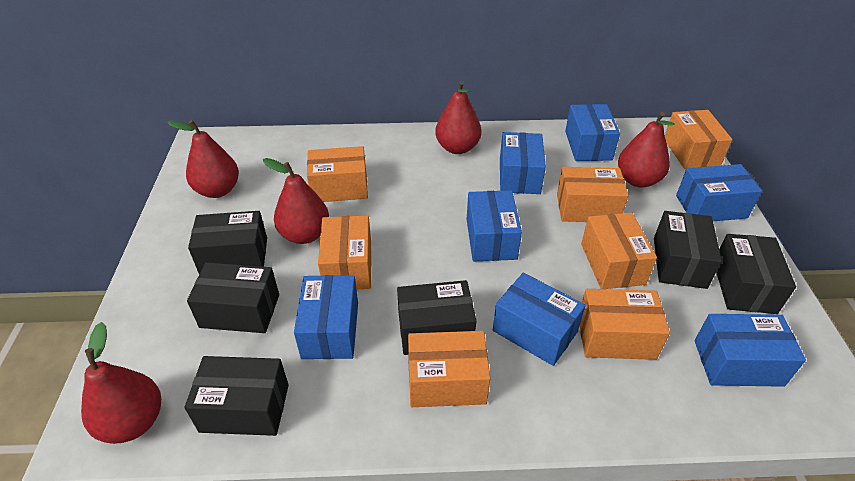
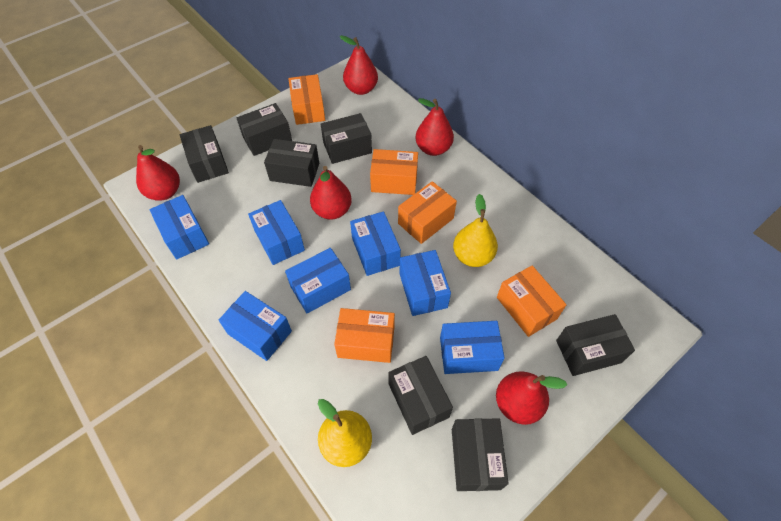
black box: 6 -> 7
orange box: 7 -> 5
yellow pear: 0 -> 2

